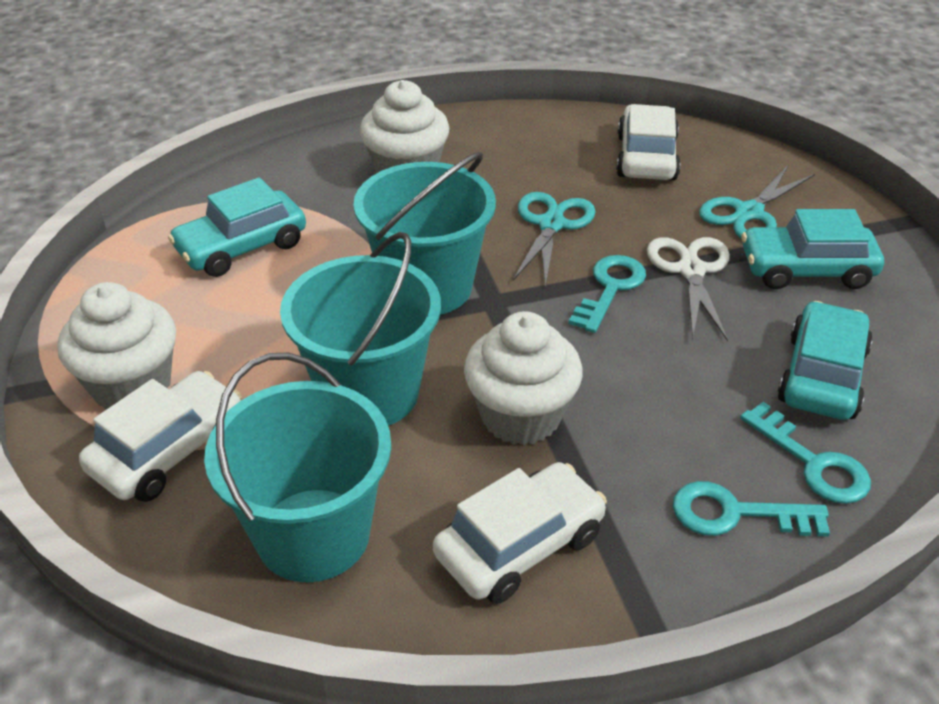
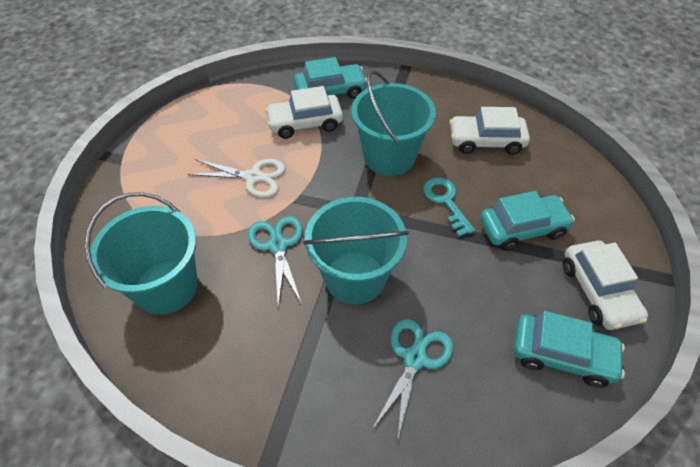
turquoise key: 3 -> 1
white cupcake: 3 -> 0

